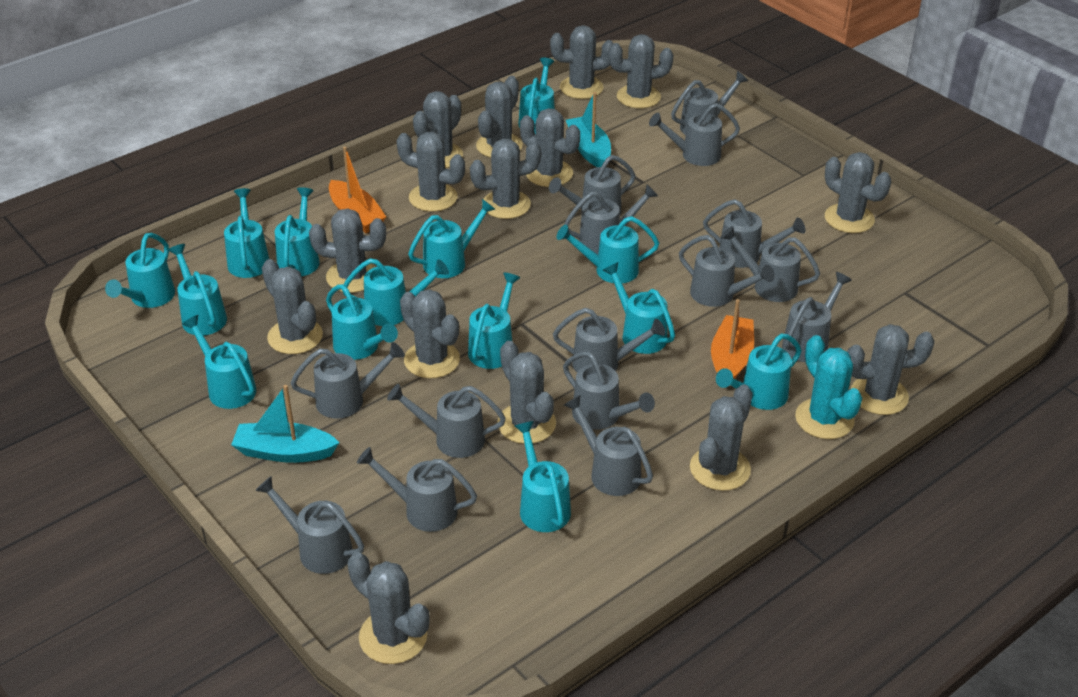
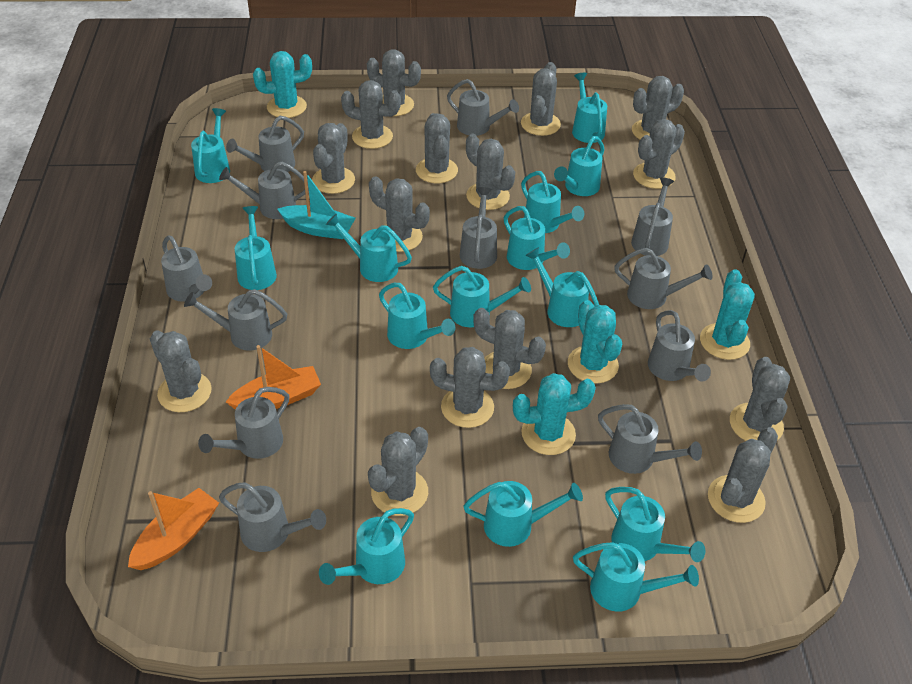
grey watering can: 15 -> 12
turquoise boat: 2 -> 1
turquoise cactus: 1 -> 4

